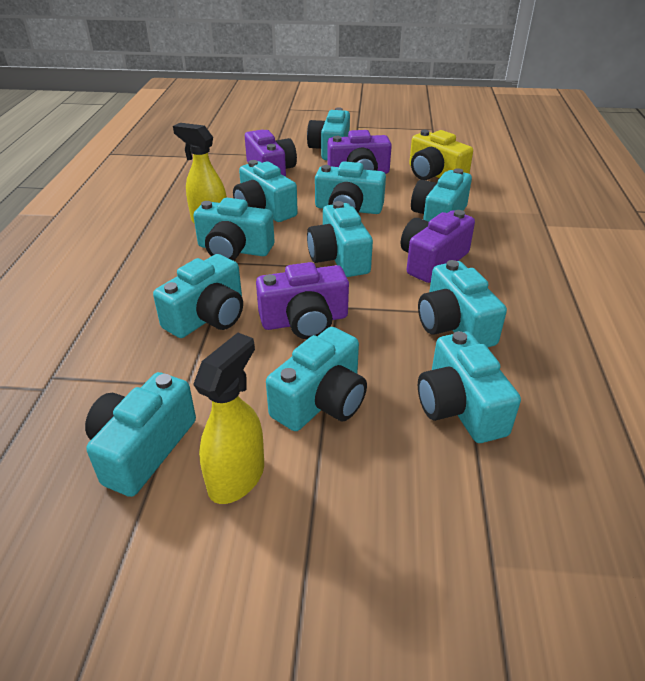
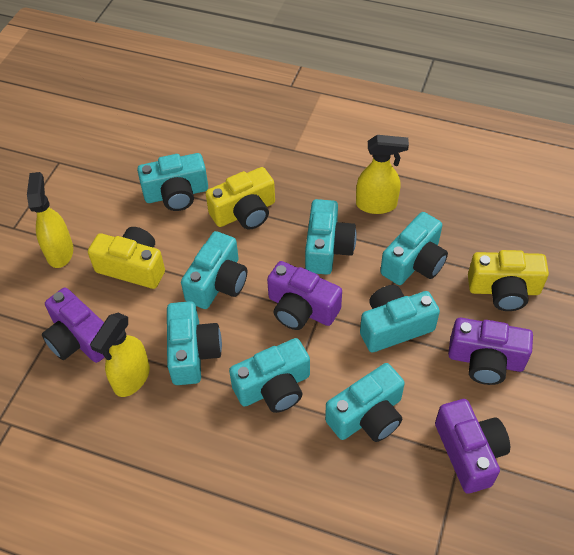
turquoise camera: 11 -> 8
yellow camera: 1 -> 3
yellow spray bottle: 2 -> 3

